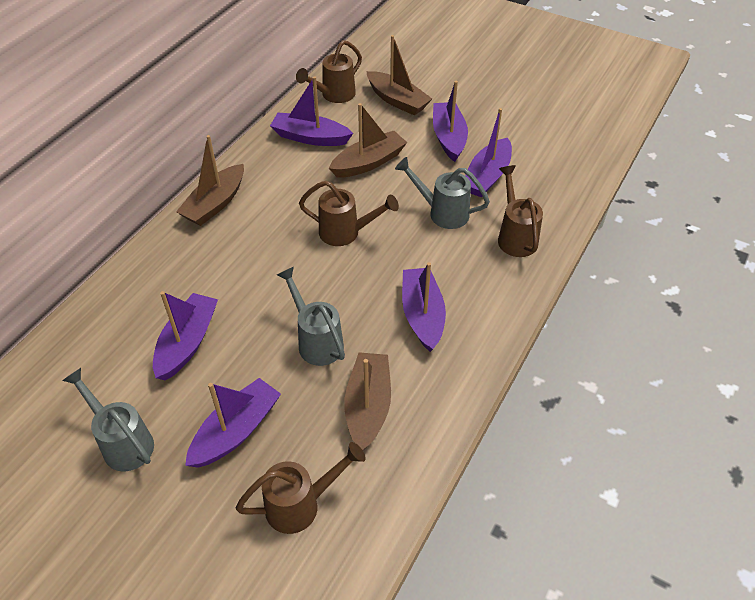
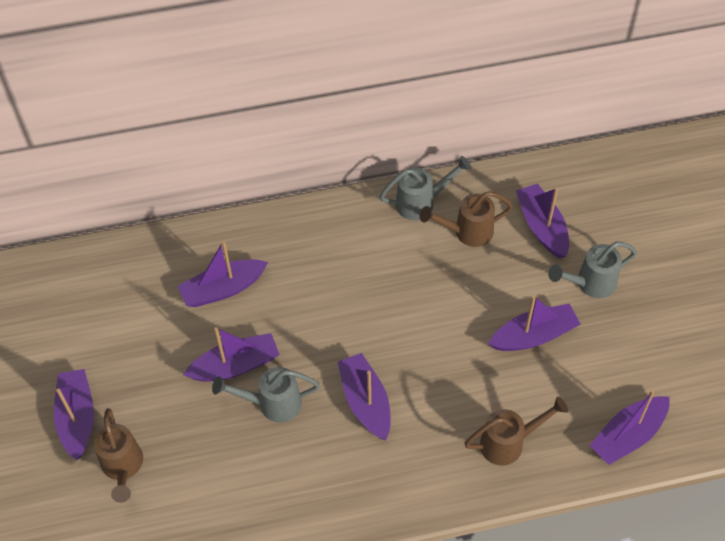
brown boat: 4 -> 0
brown watering can: 4 -> 3
purple boat: 6 -> 7

